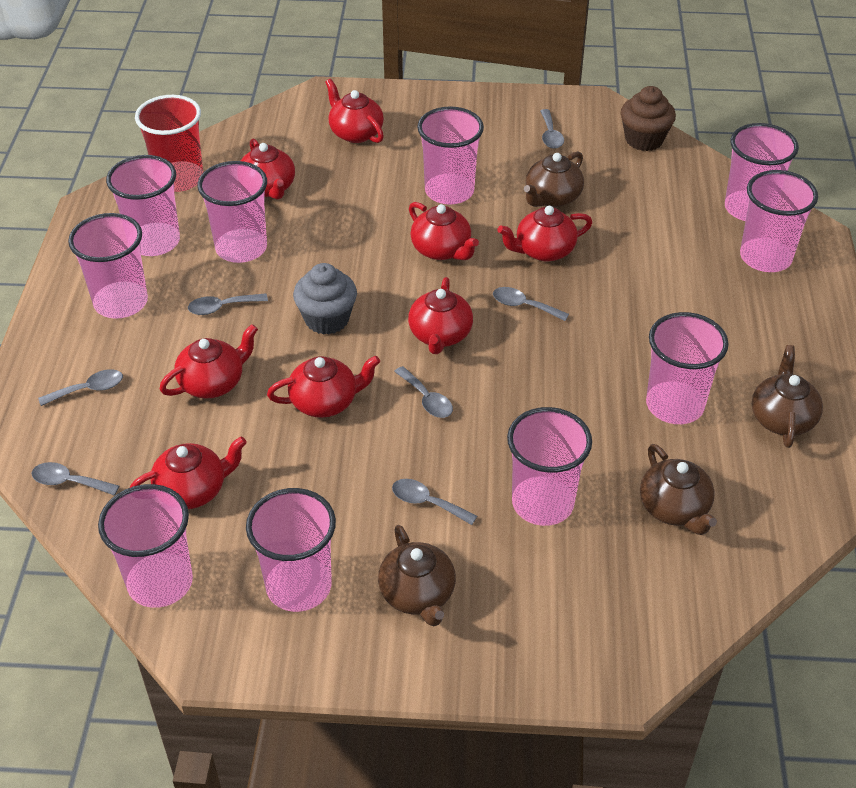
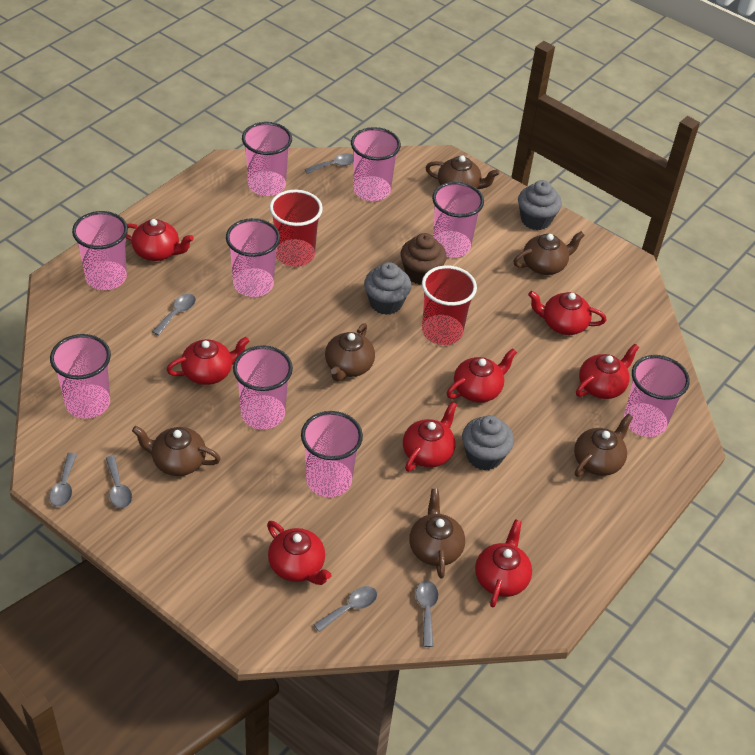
brown teapot: 4 -> 6
grey cupcake: 1 -> 3
grey spoon: 7 -> 6
pink cup: 10 -> 9
red cup: 1 -> 2

